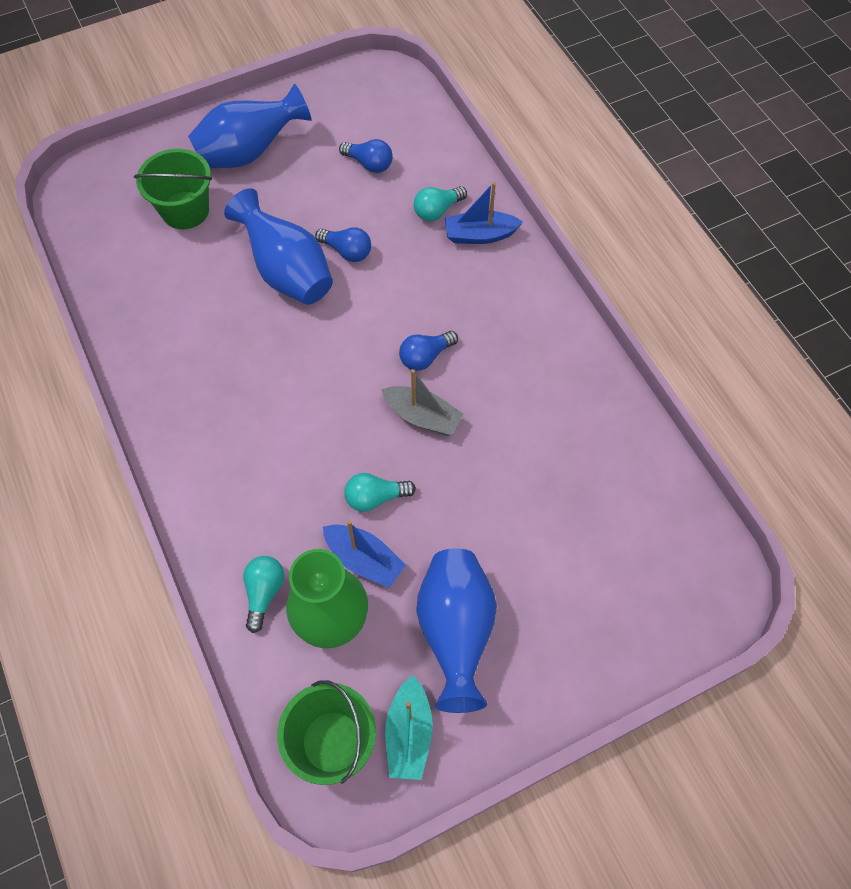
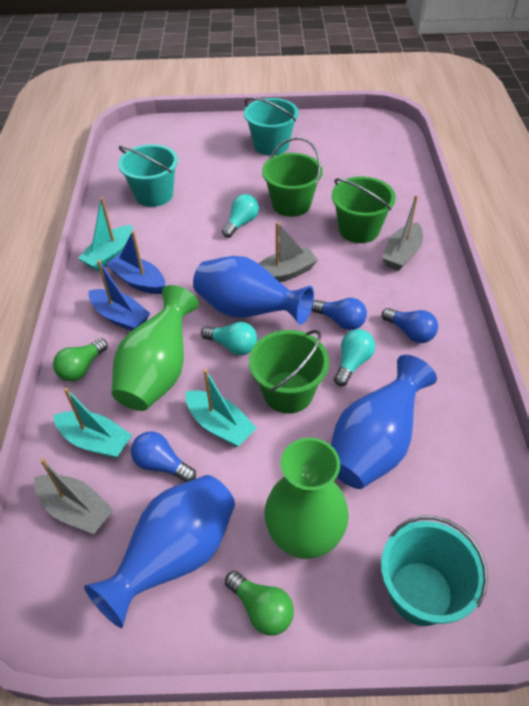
green bucket: 2 -> 3
green light bulb: 0 -> 2
green vase: 1 -> 2
grey boat: 1 -> 3
turquoise boat: 1 -> 3
turquoise bucket: 0 -> 3

